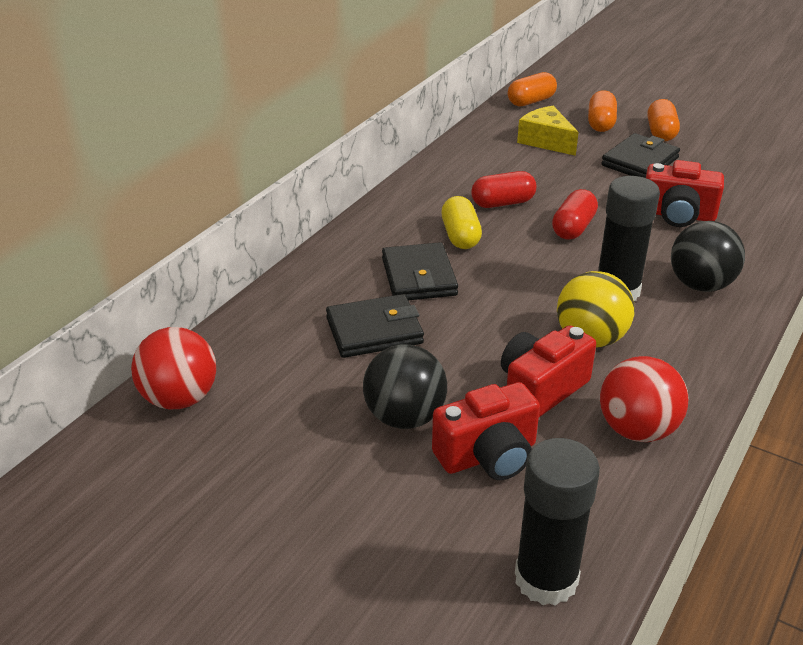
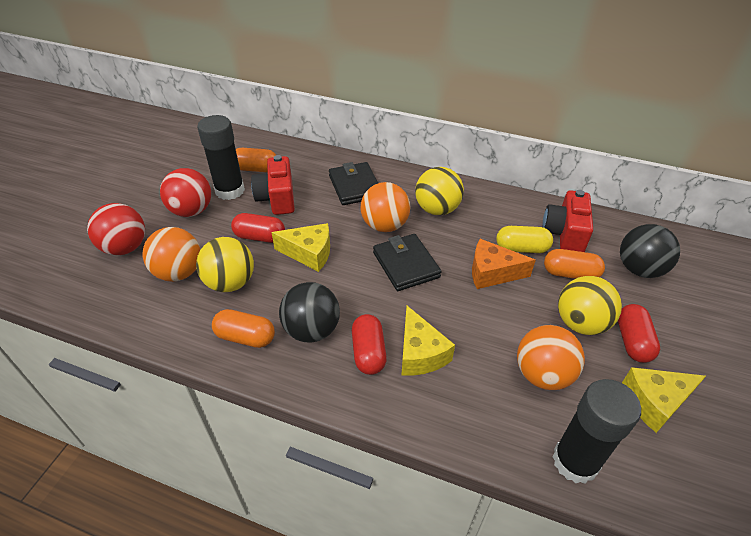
black wallet: 3 -> 2
orange ball: 0 -> 3
orange cheese: 0 -> 1
red camera: 3 -> 2
red capsule: 2 -> 3
yellow ball: 1 -> 3
yellow cheese: 1 -> 3

